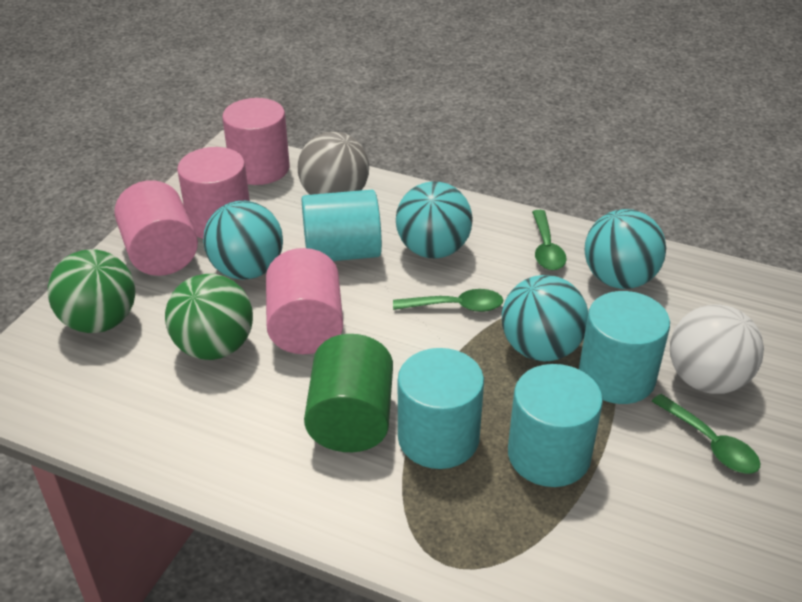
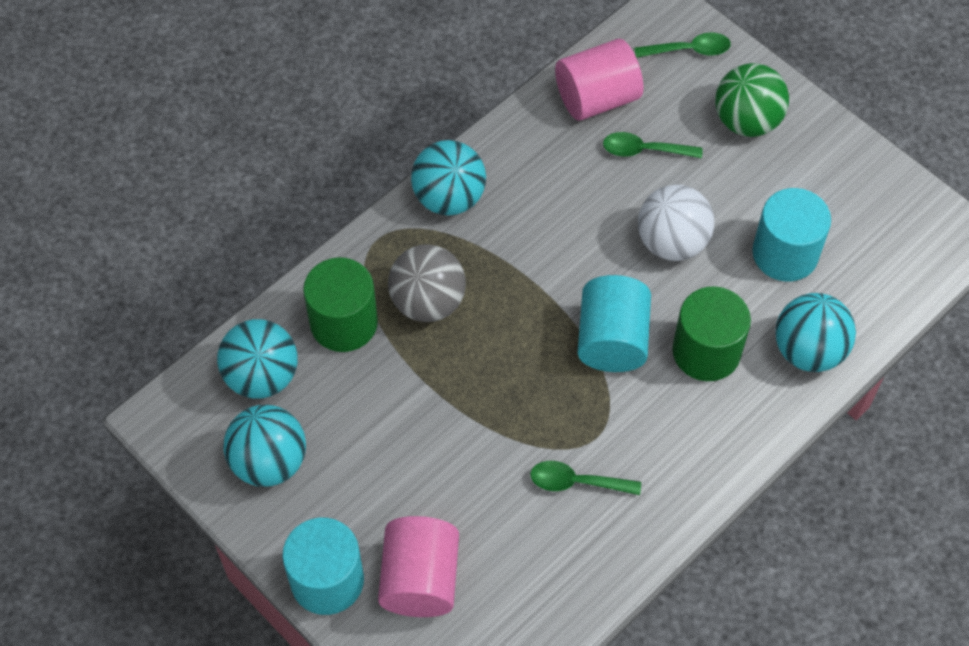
green ball: 2 -> 1
green cylinder: 1 -> 2
pink cylinder: 4 -> 2
turquoise cylinder: 4 -> 3

